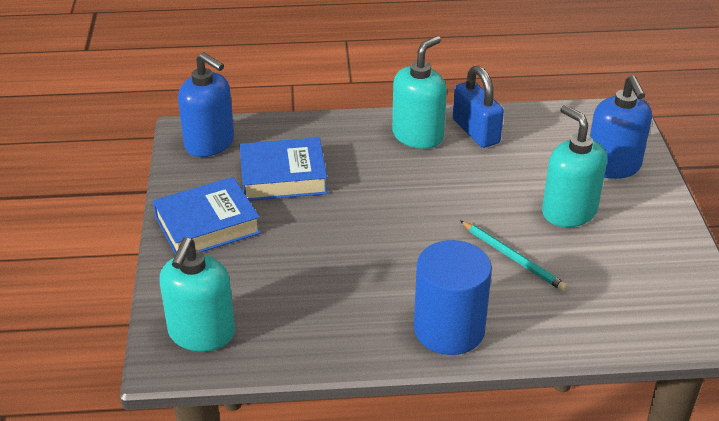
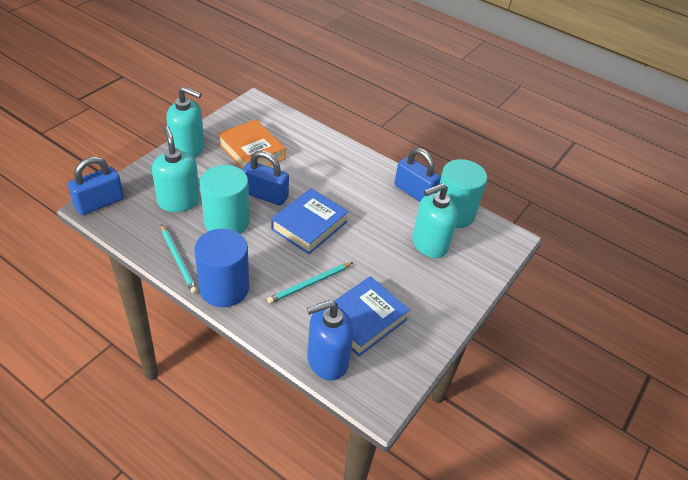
blue padlock: 1 -> 3
blue soap dispenser: 2 -> 1
orange book: 0 -> 1
turquoise cylinder: 0 -> 2
turquoise pencil: 1 -> 2

